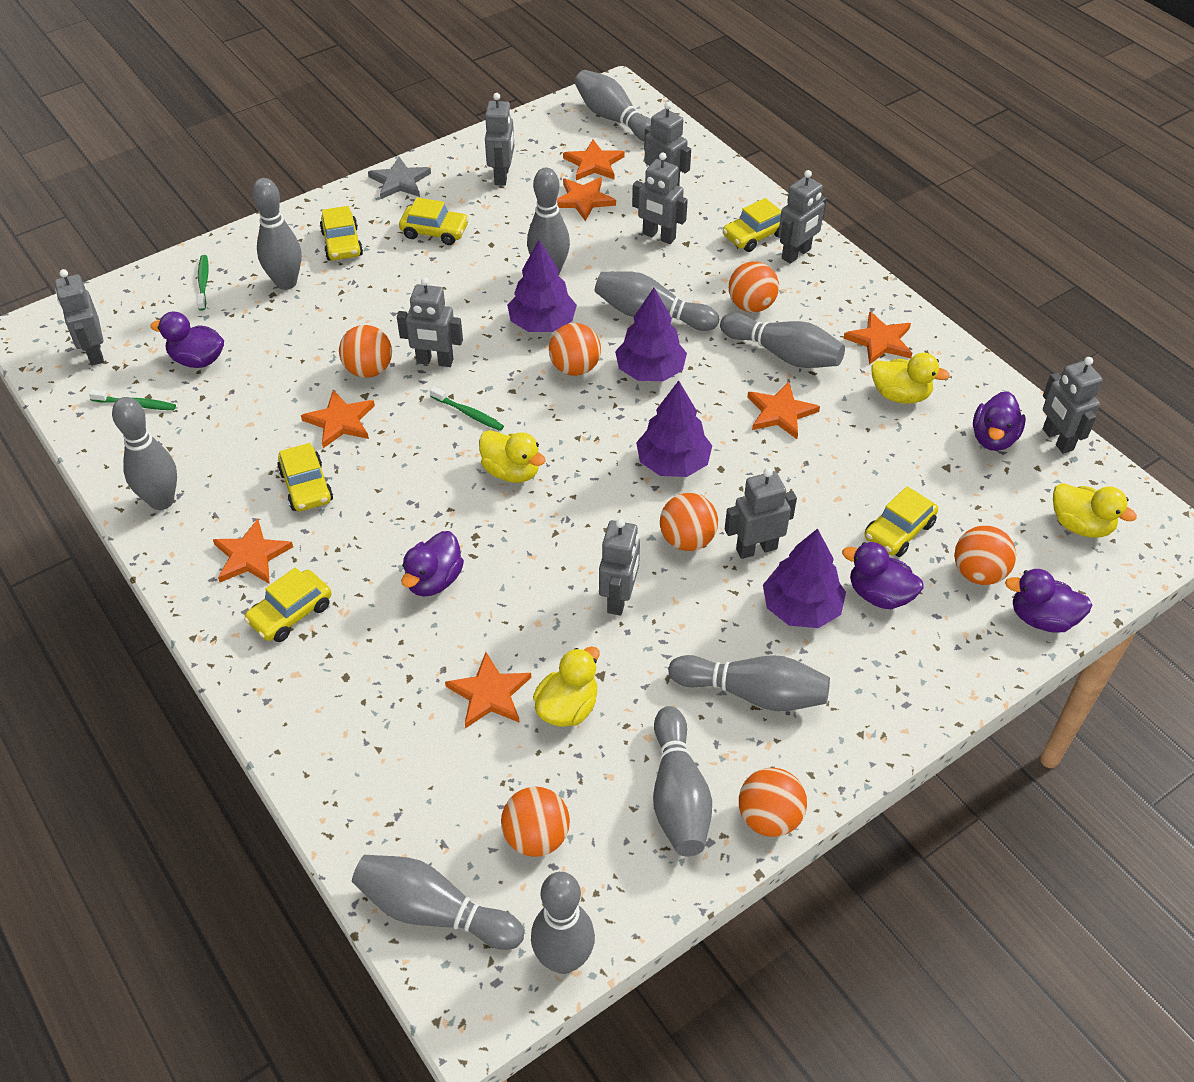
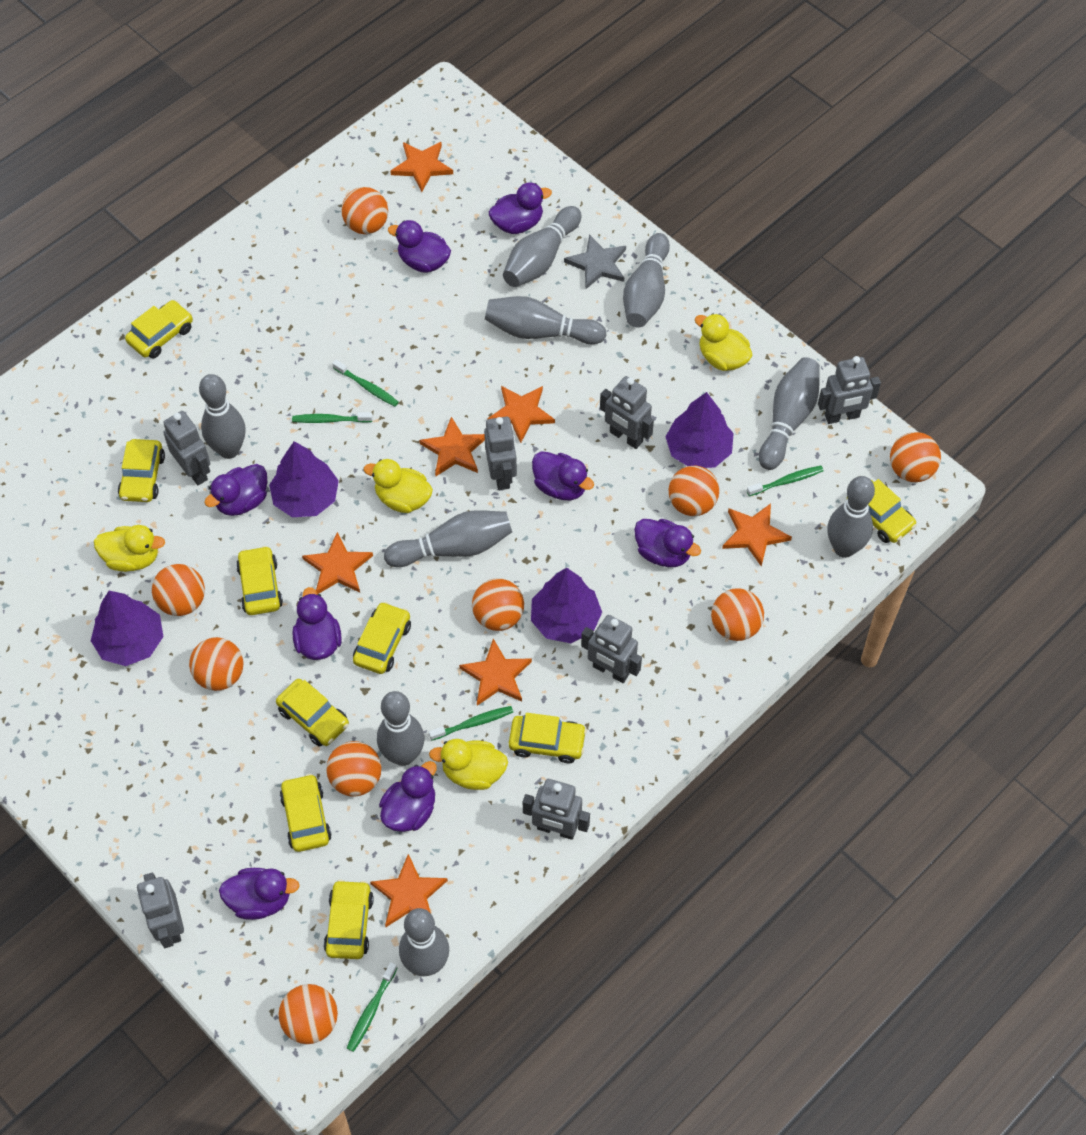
green toothbrush: 3 -> 5
grey bowling pin: 10 -> 9
grey robot: 9 -> 7
orange ball: 7 -> 9
purple duck: 5 -> 8
yellow car: 6 -> 9

